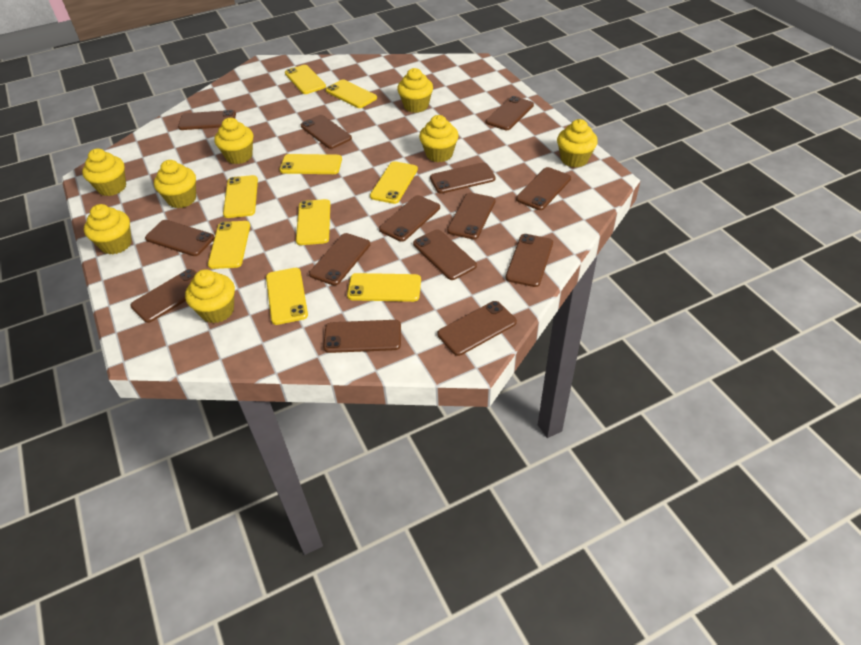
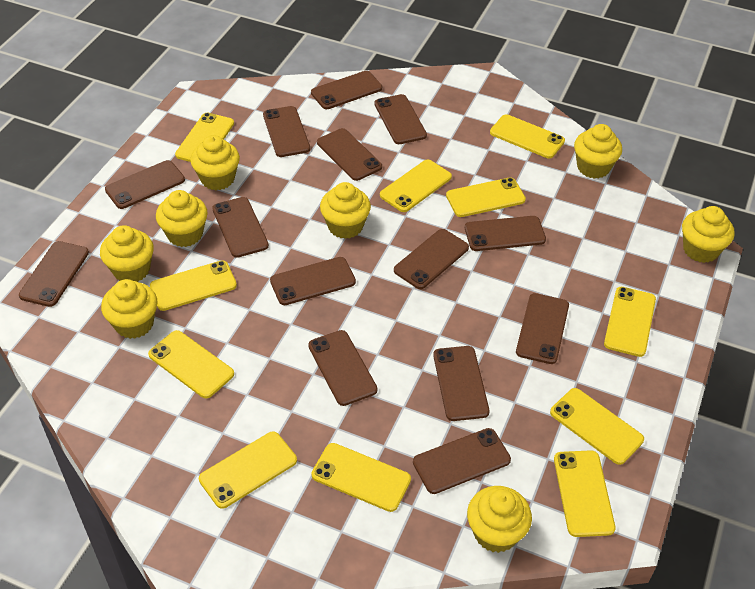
yellow phone: 9 -> 11

